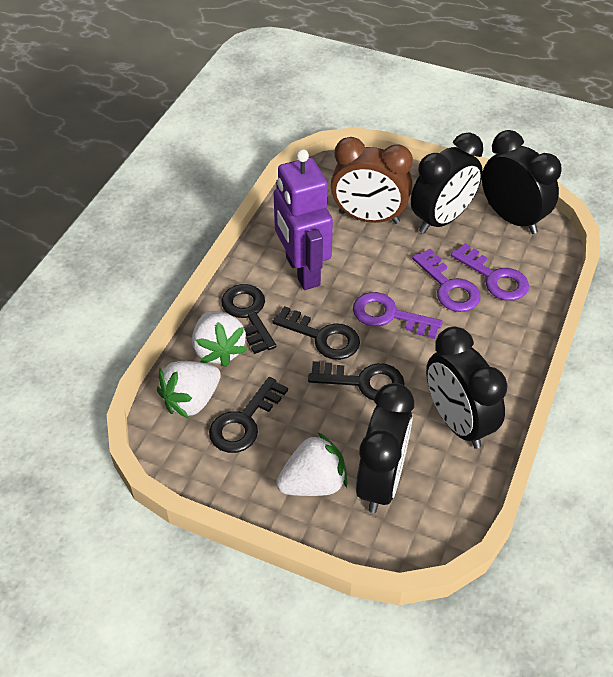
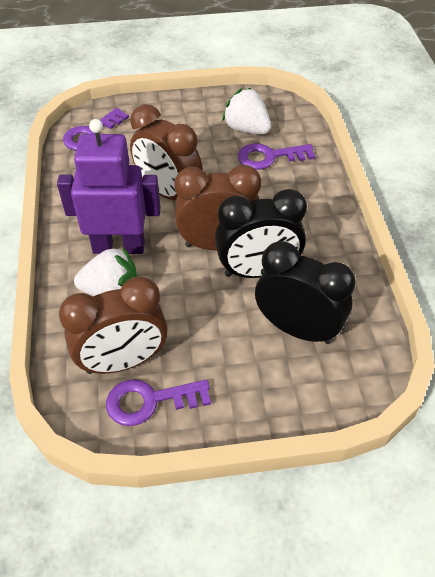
black clock: 4 -> 2
black key: 4 -> 0
brown clock: 1 -> 3
white strawberry: 3 -> 2

